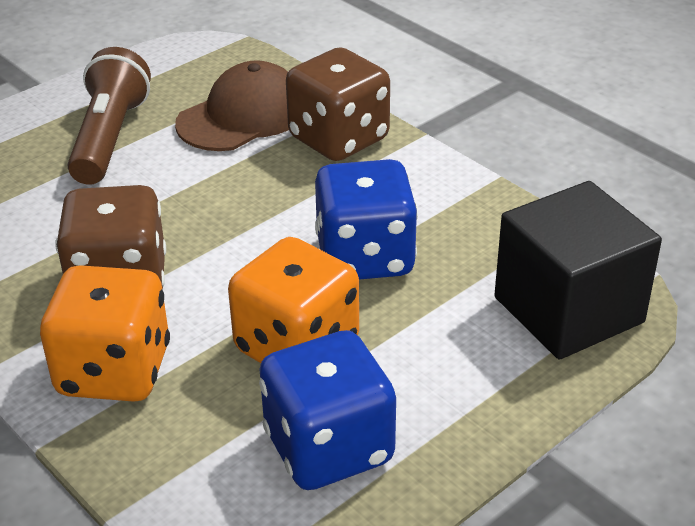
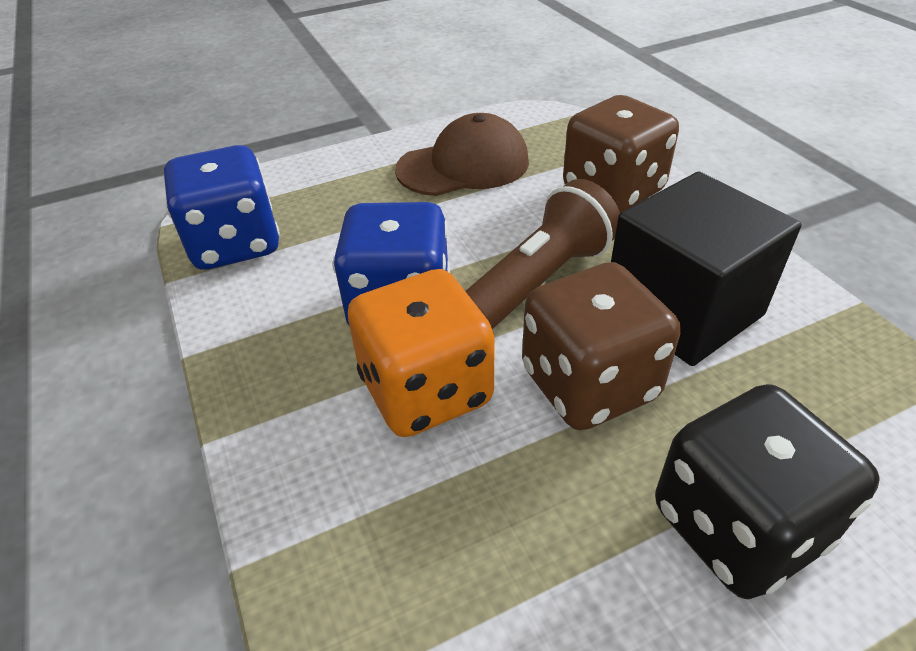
black dice: 0 -> 1
orange dice: 2 -> 1

